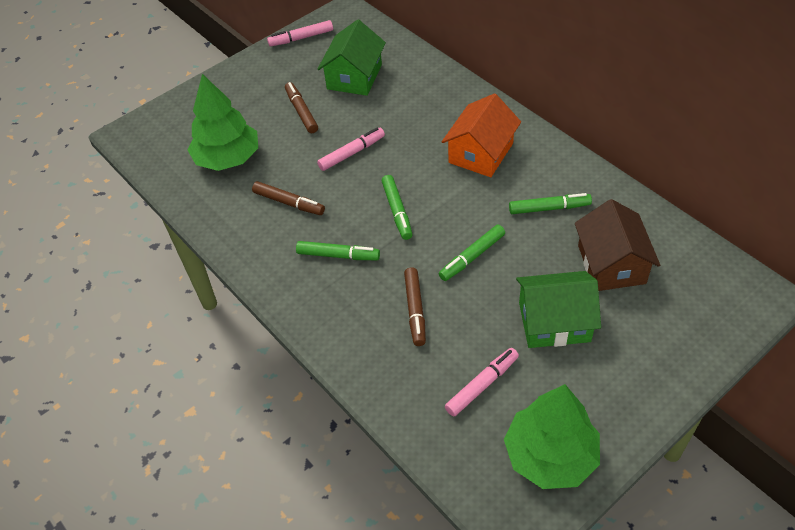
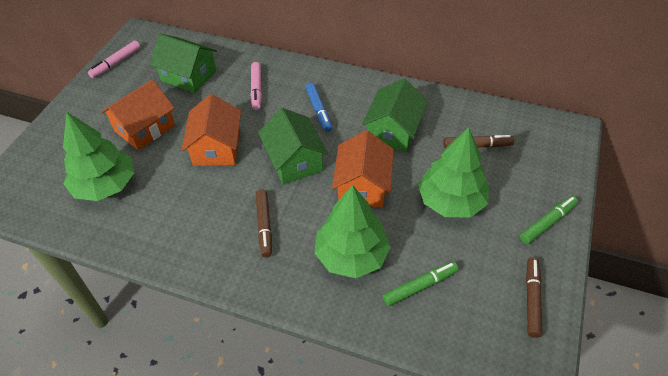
blue marker: 0 -> 1
brown house: 1 -> 0
green house: 2 -> 3
green marker: 4 -> 2
green tree: 2 -> 3
orange house: 1 -> 3
pink marker: 3 -> 2

